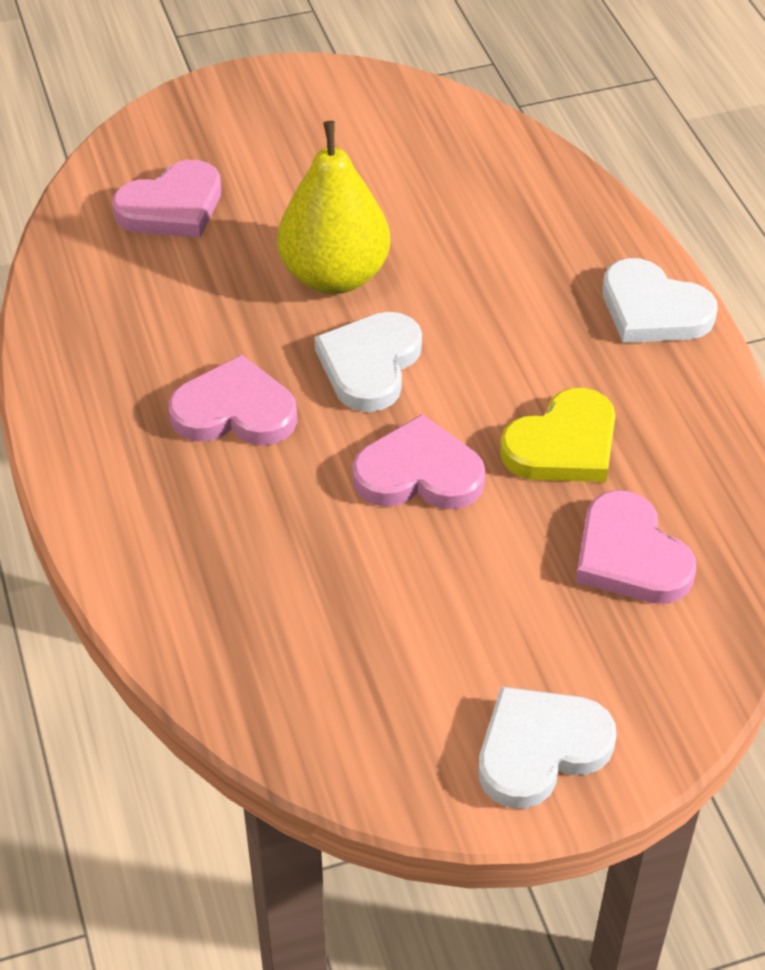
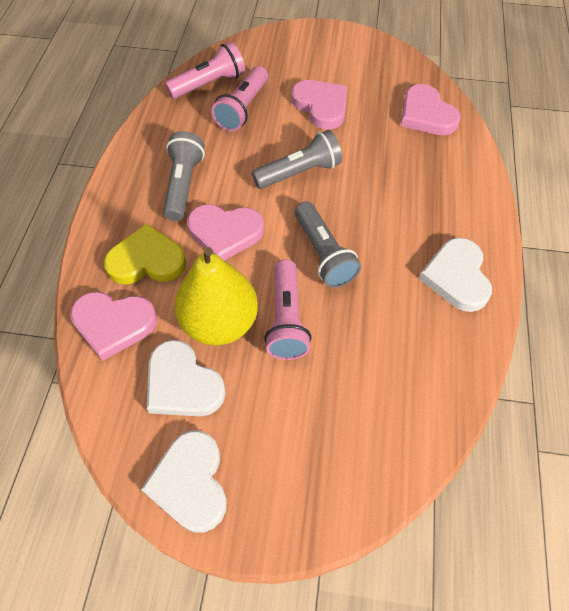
grey flashlight: 0 -> 3
pink flashlight: 0 -> 3

